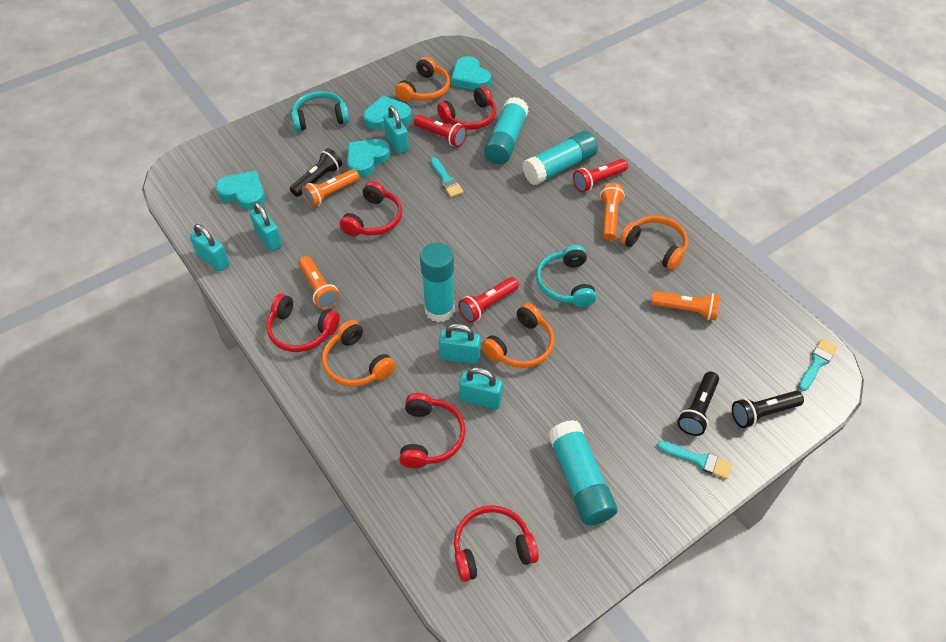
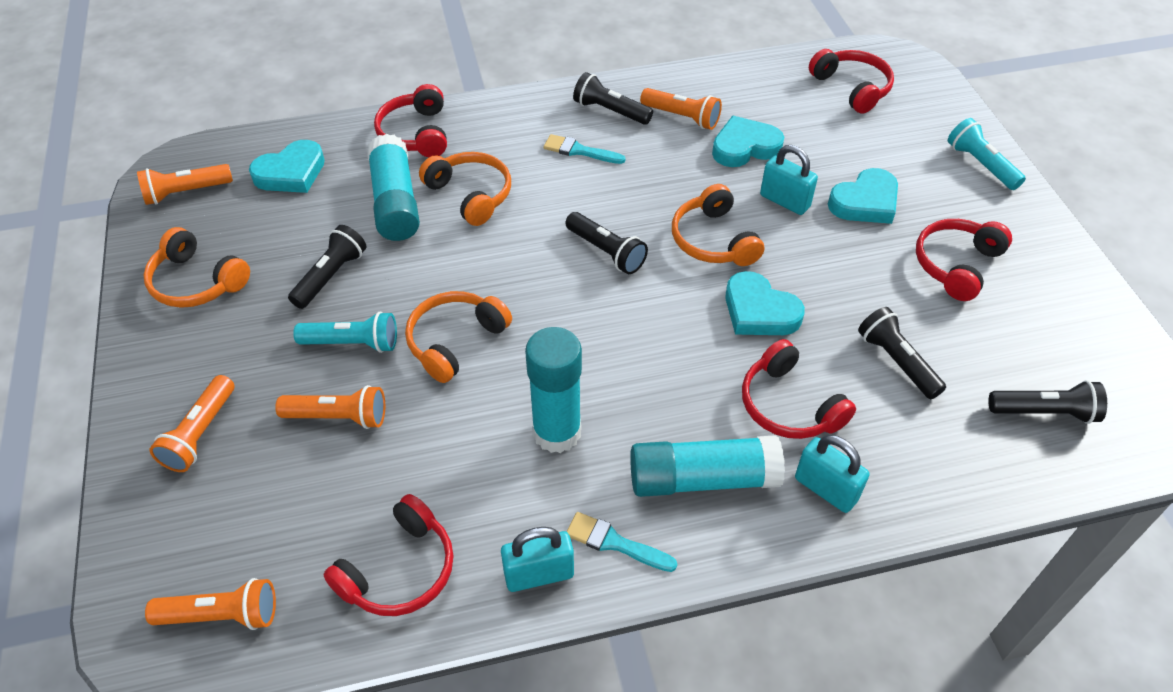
black flashlight: 3 -> 5
orange flashlight: 4 -> 5
red flashlight: 3 -> 0
turquoise brush: 3 -> 2
turquoise flashlight: 0 -> 2
turquoise glue stick: 4 -> 3
turquoise headphones: 2 -> 0
turquoise padlock: 5 -> 3

